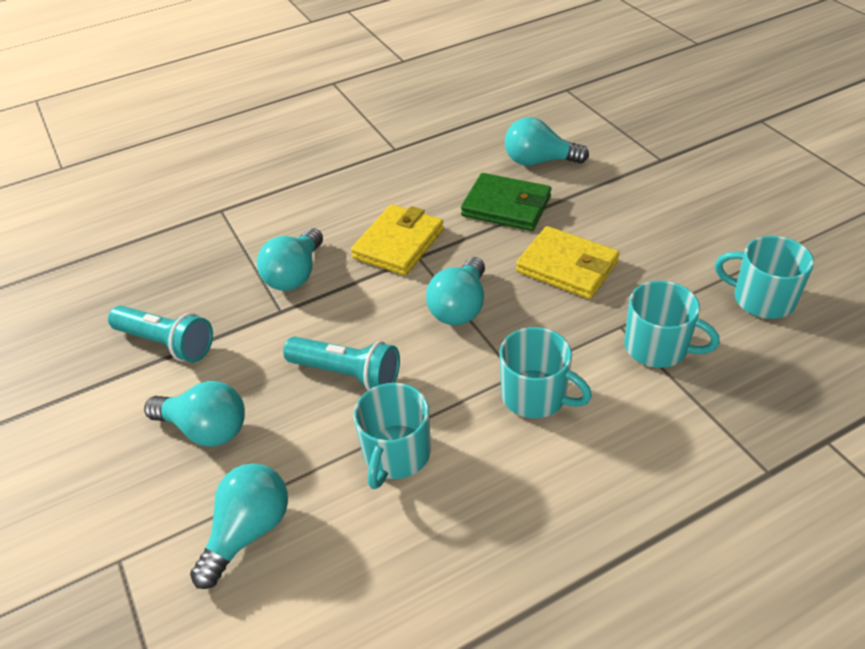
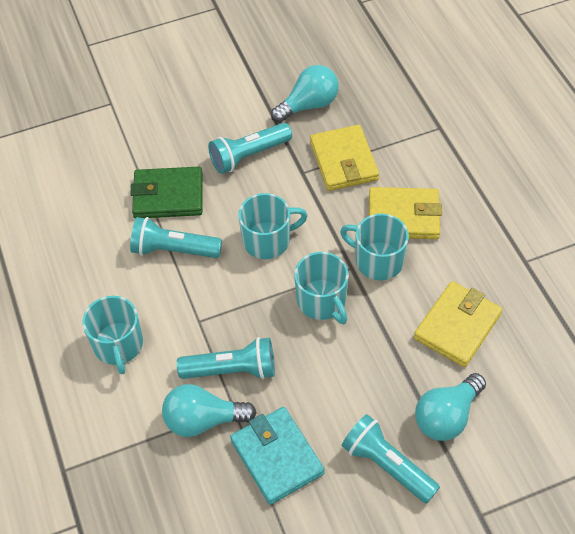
turquoise flashlight: 2 -> 4
turquoise light bulb: 5 -> 3
turquoise wallet: 0 -> 1
yellow wallet: 2 -> 3

